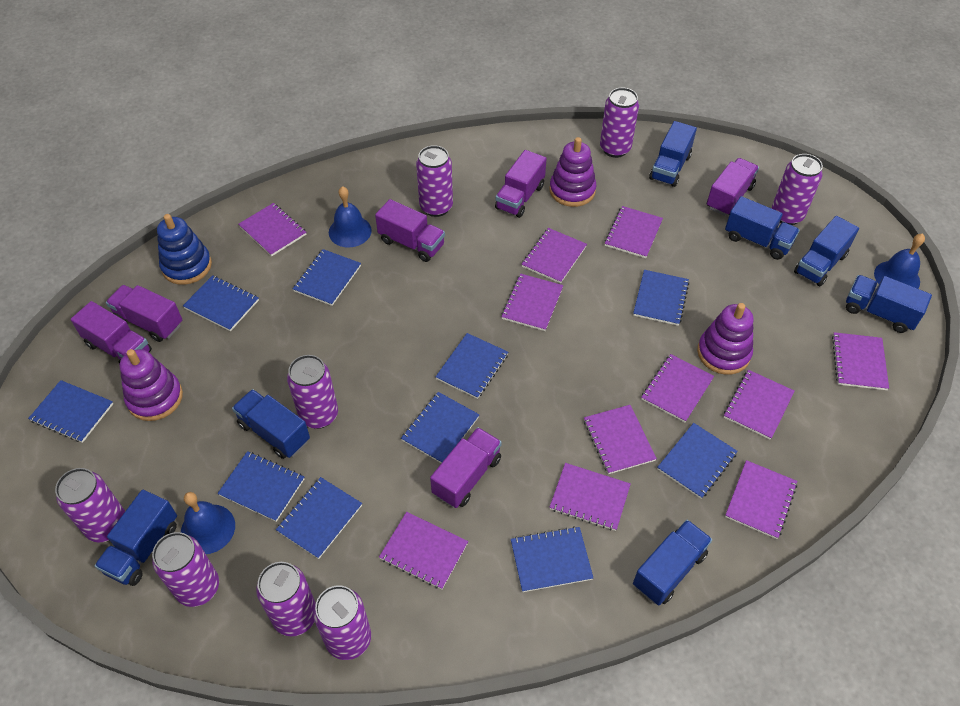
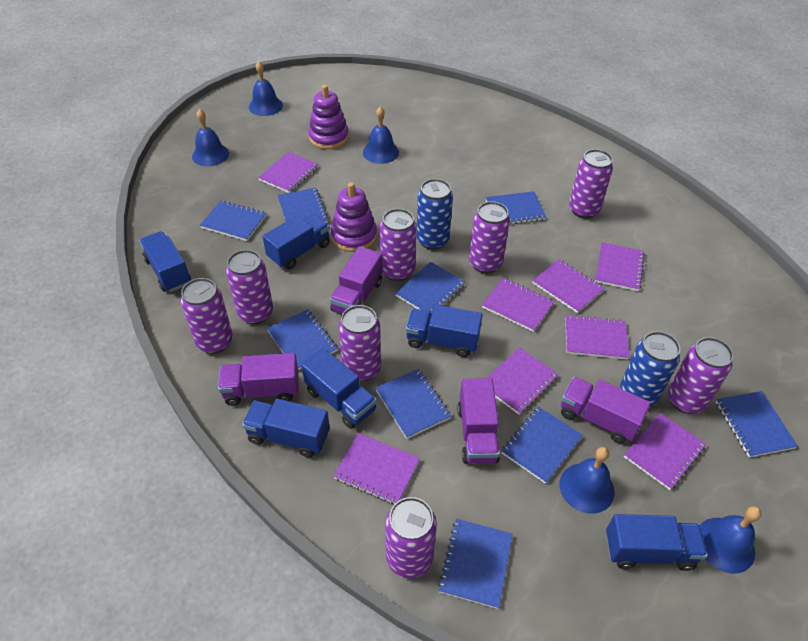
blue bell: 3 -> 5
blue can: 0 -> 2
blue notebook: 10 -> 9
blue stacking toy: 1 -> 0
blue truck: 7 -> 6
purple notebook: 11 -> 8
purple stacking toy: 3 -> 2
purple truck: 6 -> 4

